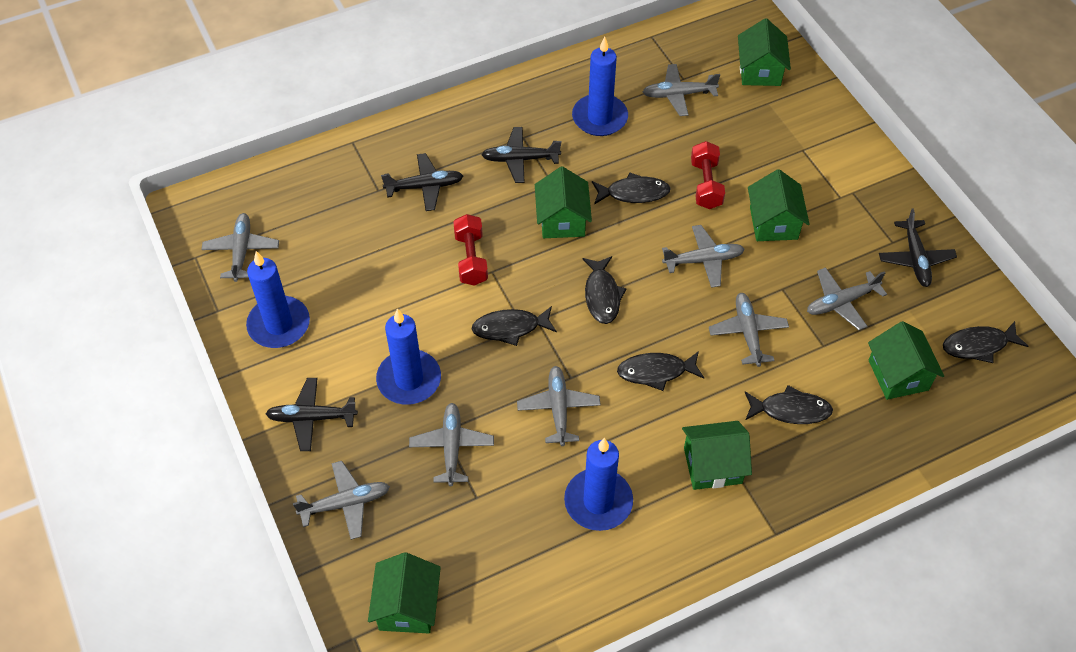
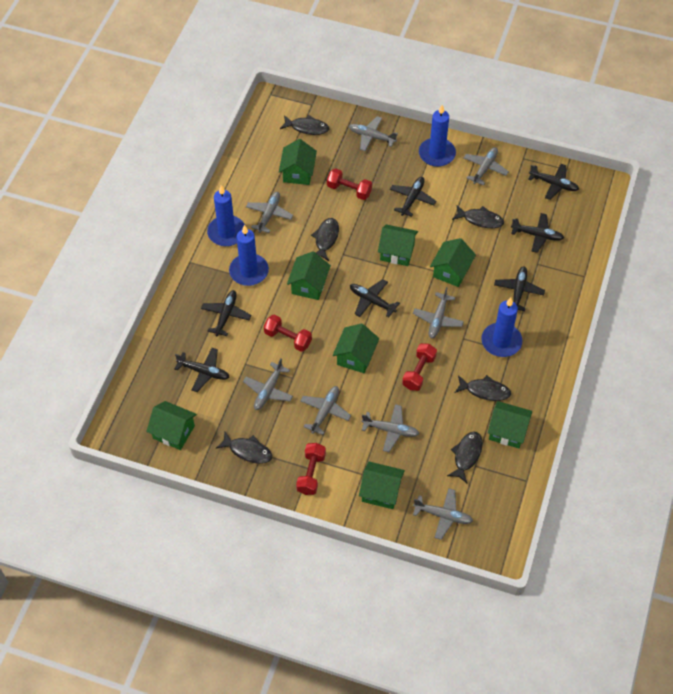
black plane: 4 -> 7
green house: 6 -> 8
red dumbbell: 2 -> 4

